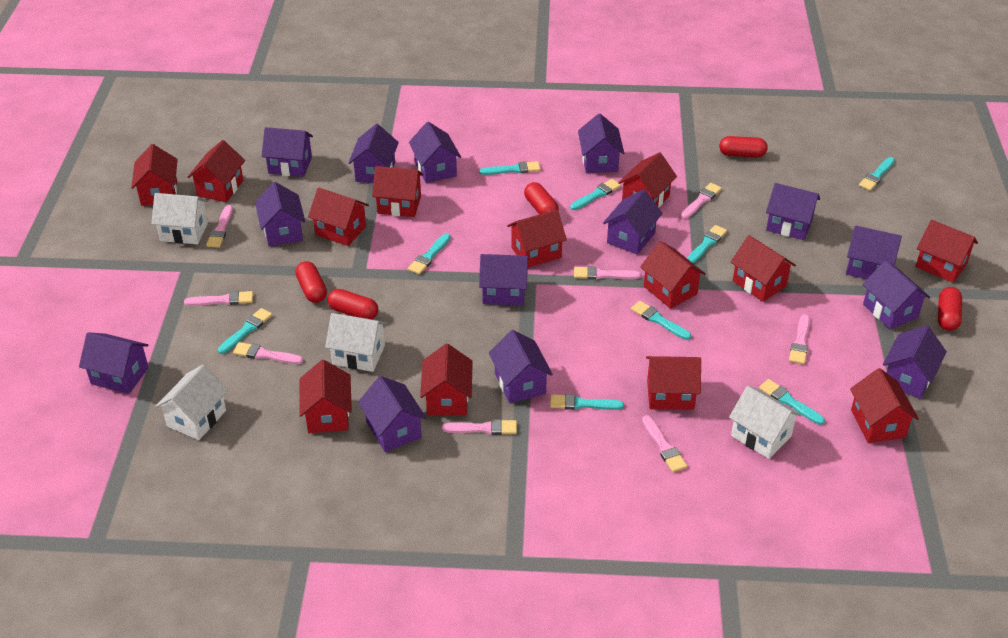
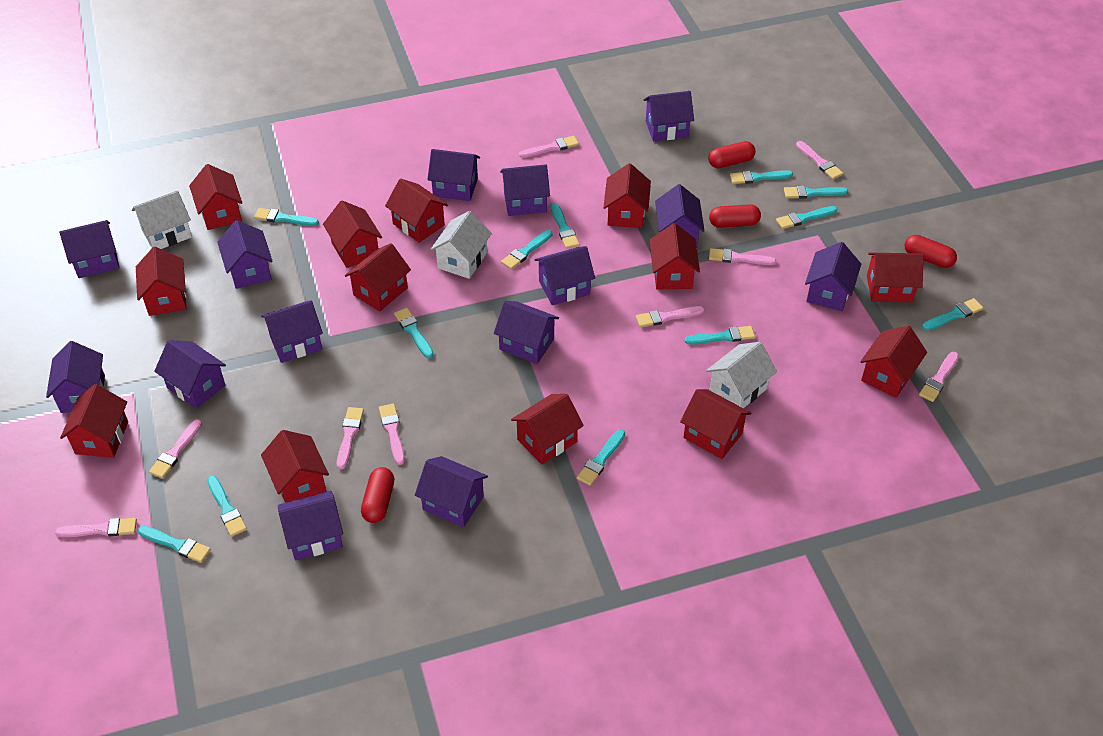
pink brush: 8 -> 9
red capsule: 5 -> 4
turquoise brush: 9 -> 12
white house: 4 -> 3

